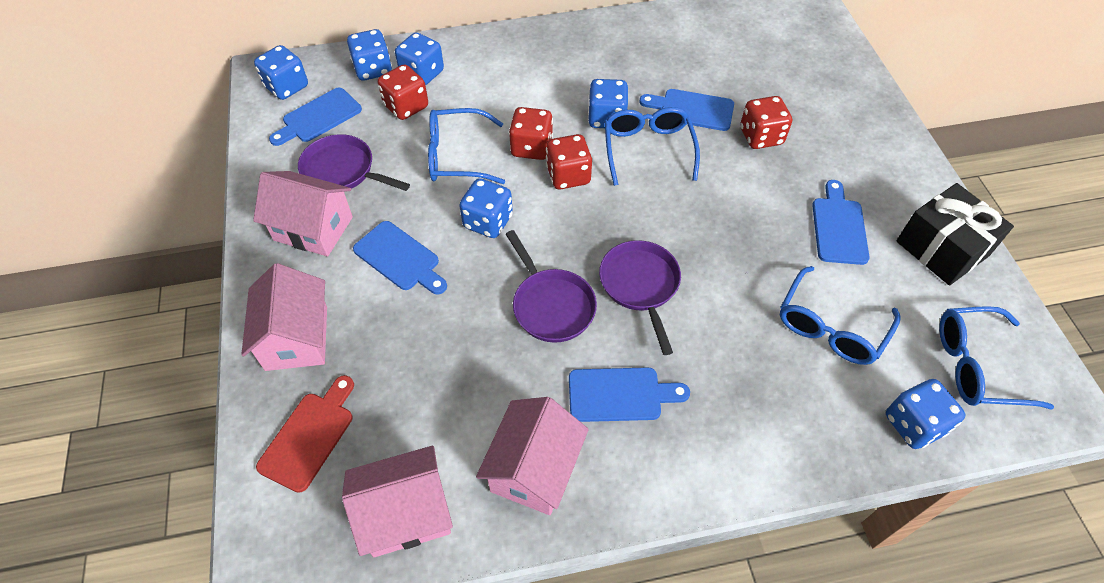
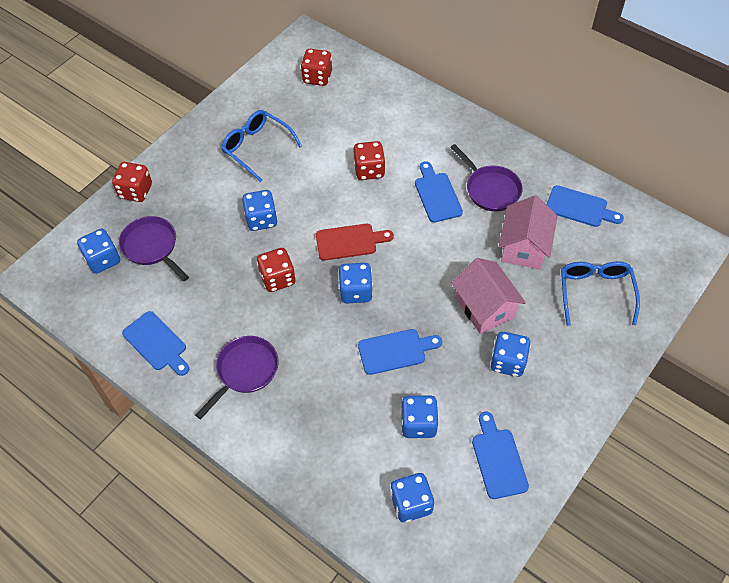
black gift: 1 -> 0
blue glasses: 4 -> 2
pink house: 4 -> 2

